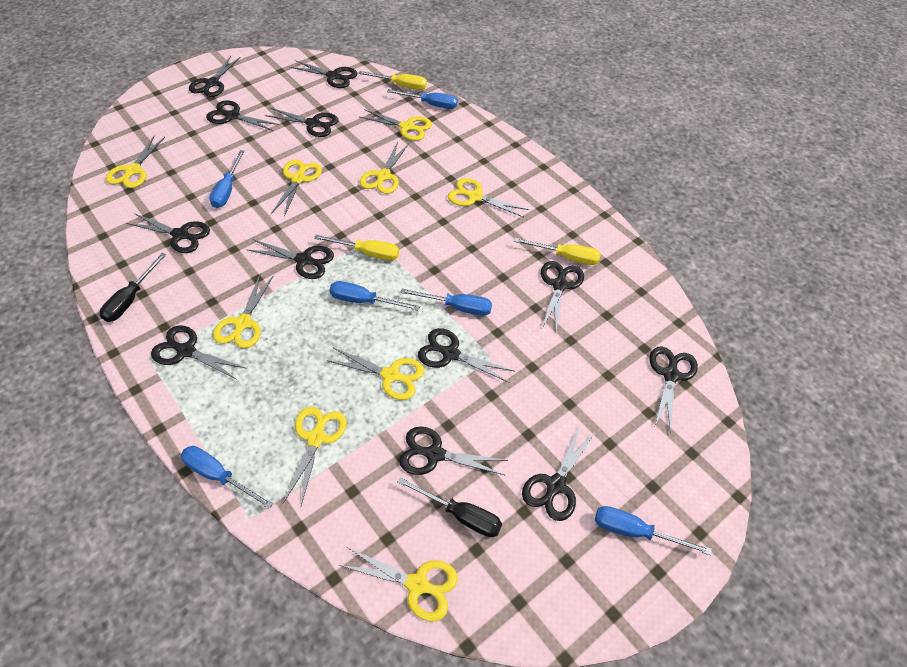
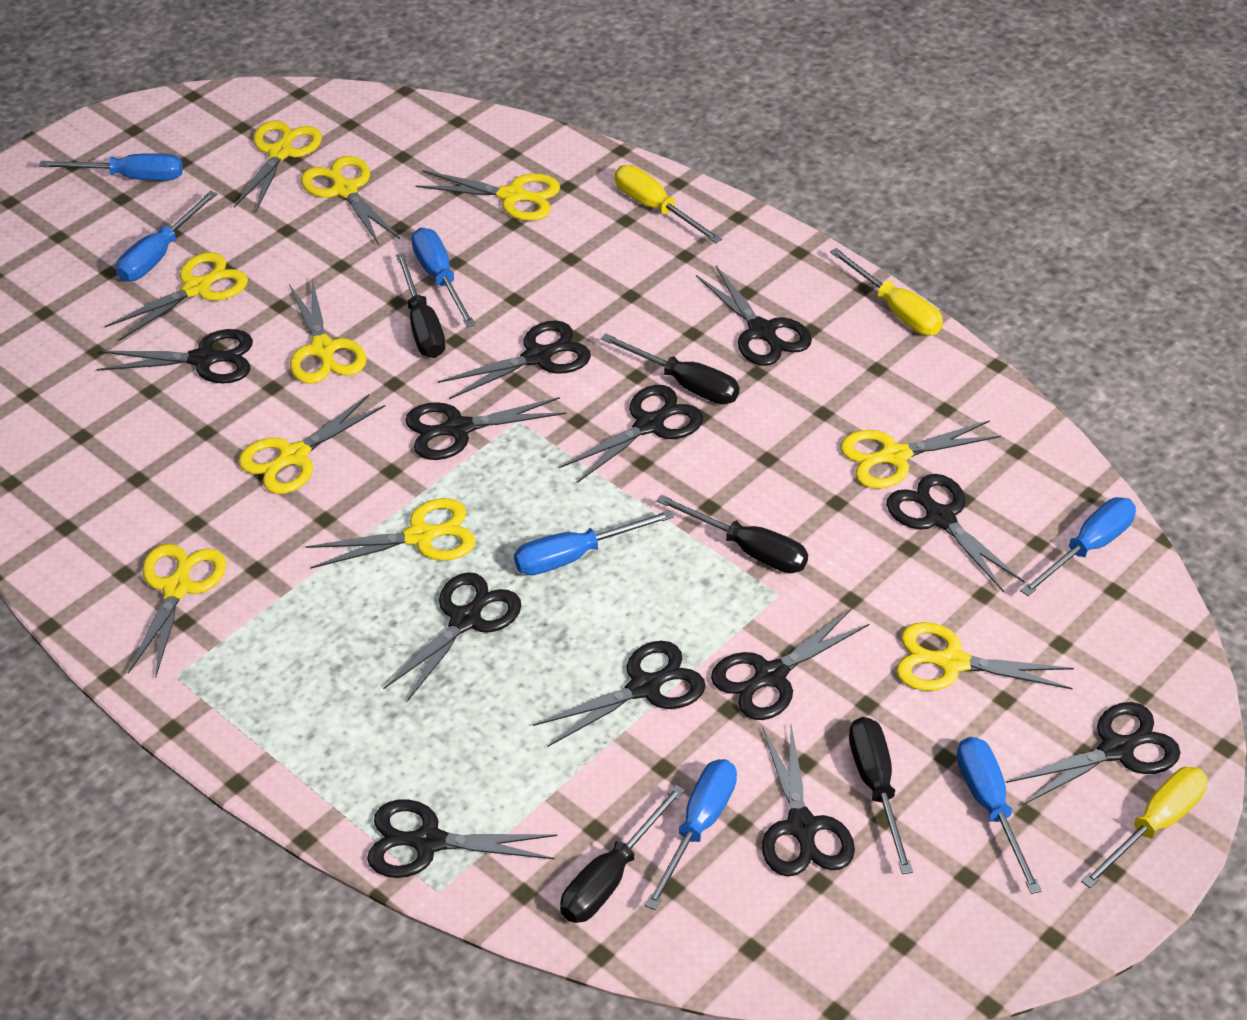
black screwdriver: 2 -> 5
blue screwdriver: 6 -> 7
yellow scissors: 9 -> 10

